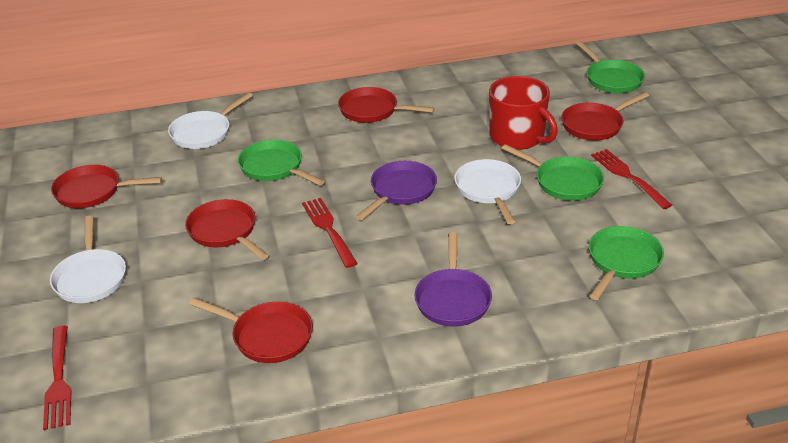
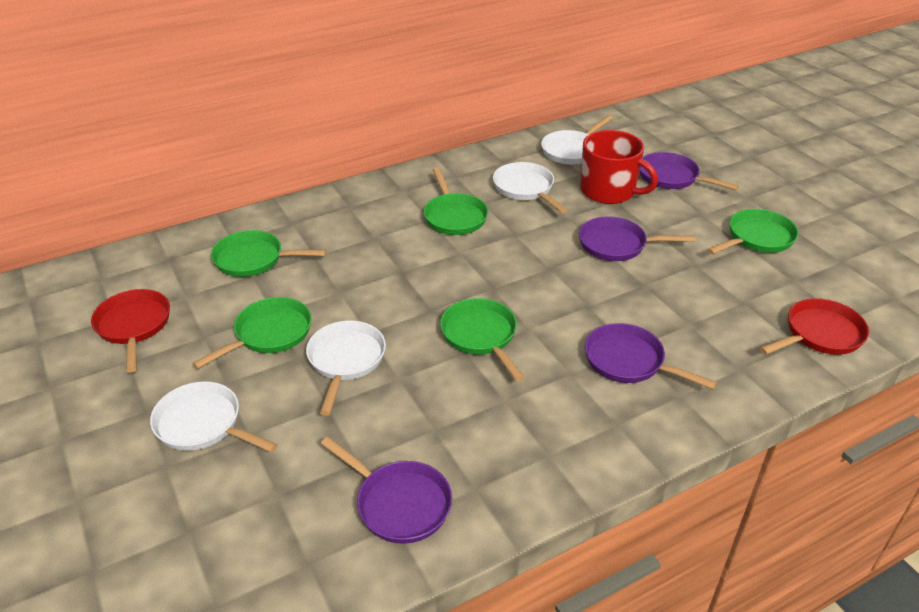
green pan: 4 -> 5
purple pan: 2 -> 4
red fork: 3 -> 0
red pan: 5 -> 2
white pan: 3 -> 4

